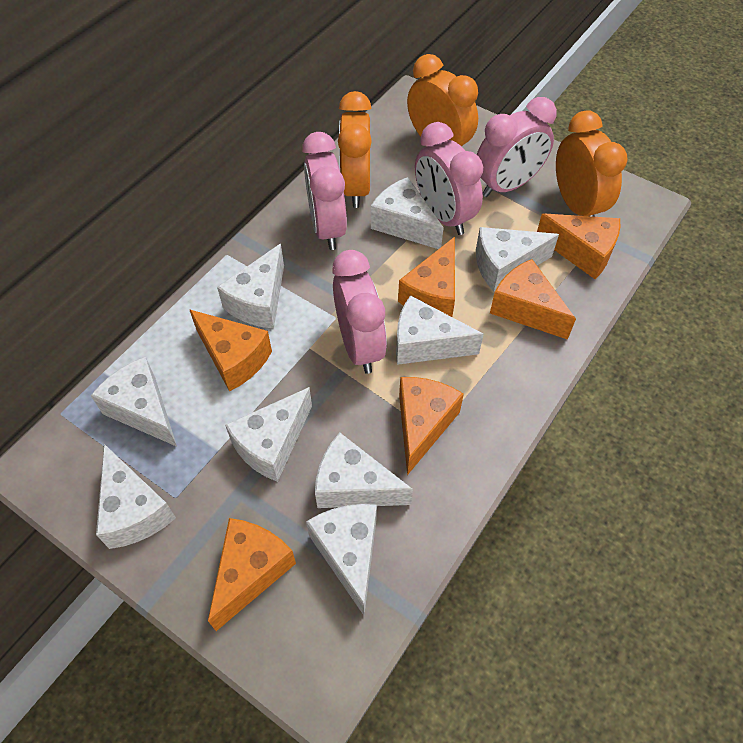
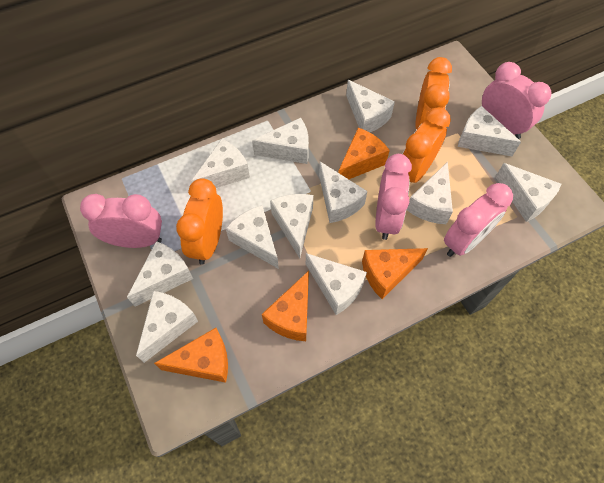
orange cheese: 6 -> 4
white cheese: 9 -> 12

